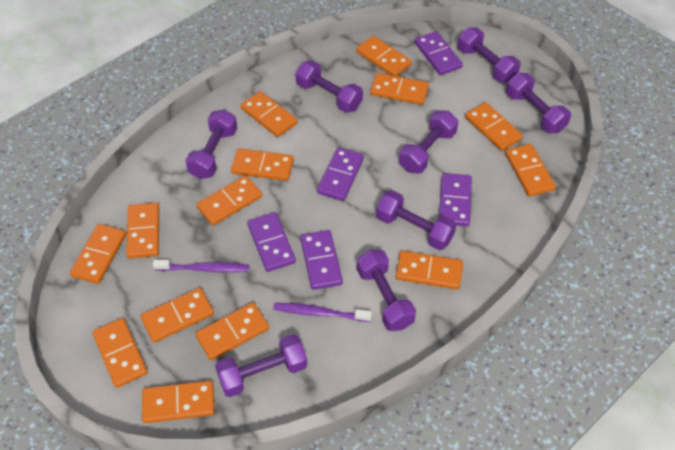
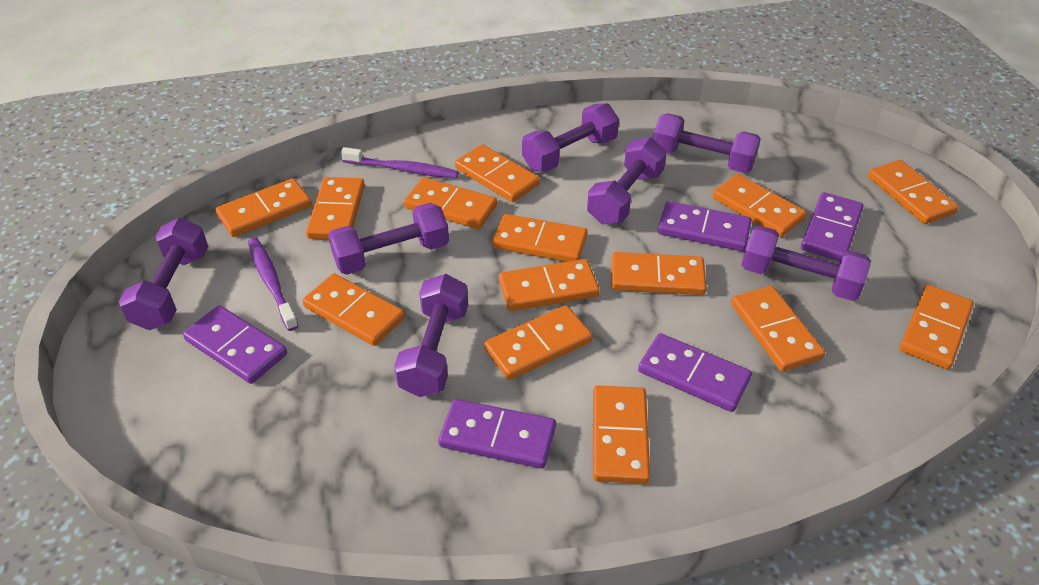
purple dumbbell: 8 -> 7

